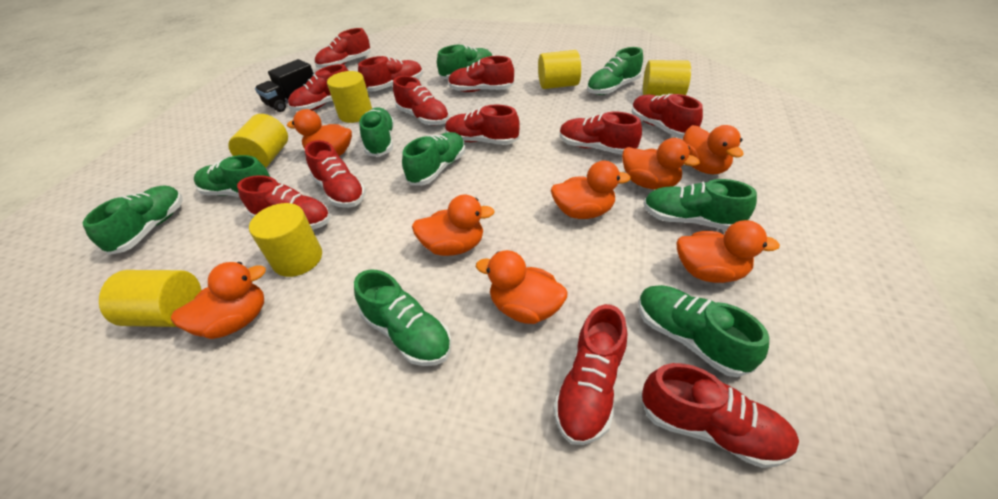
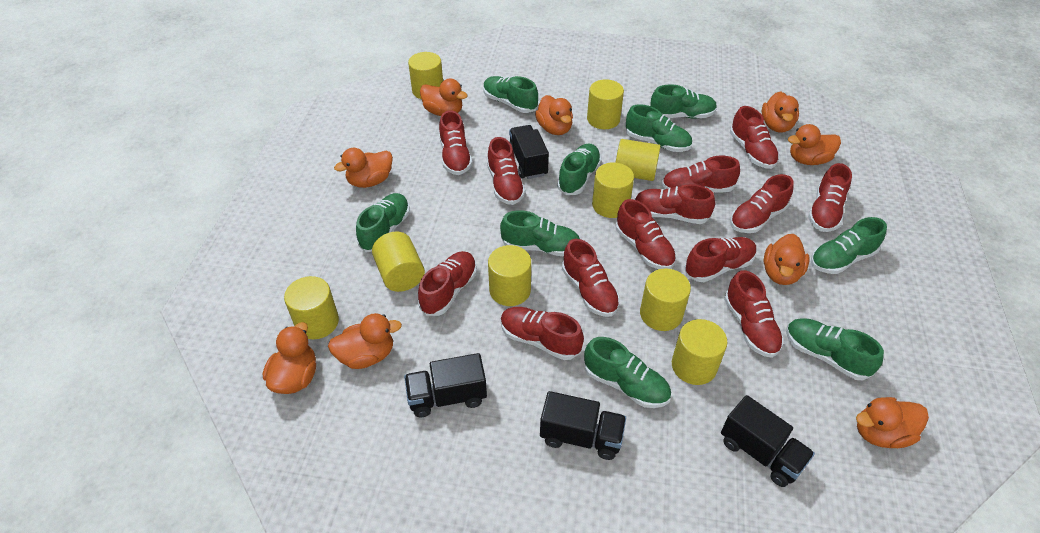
black truck: 1 -> 4
orange duck: 8 -> 9
red shoe: 12 -> 13
yellow cylinder: 6 -> 9

